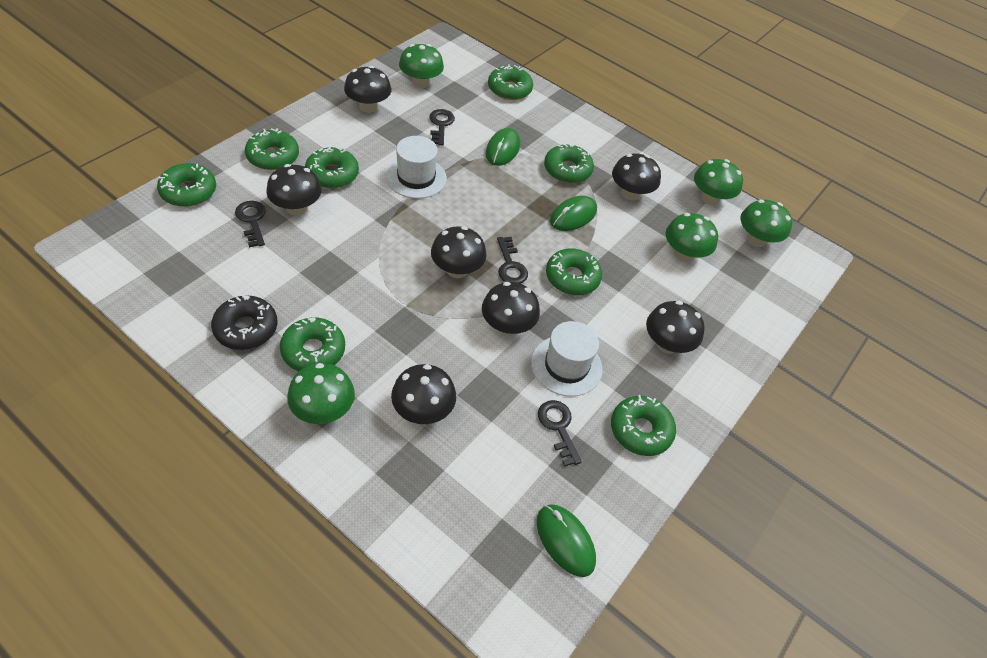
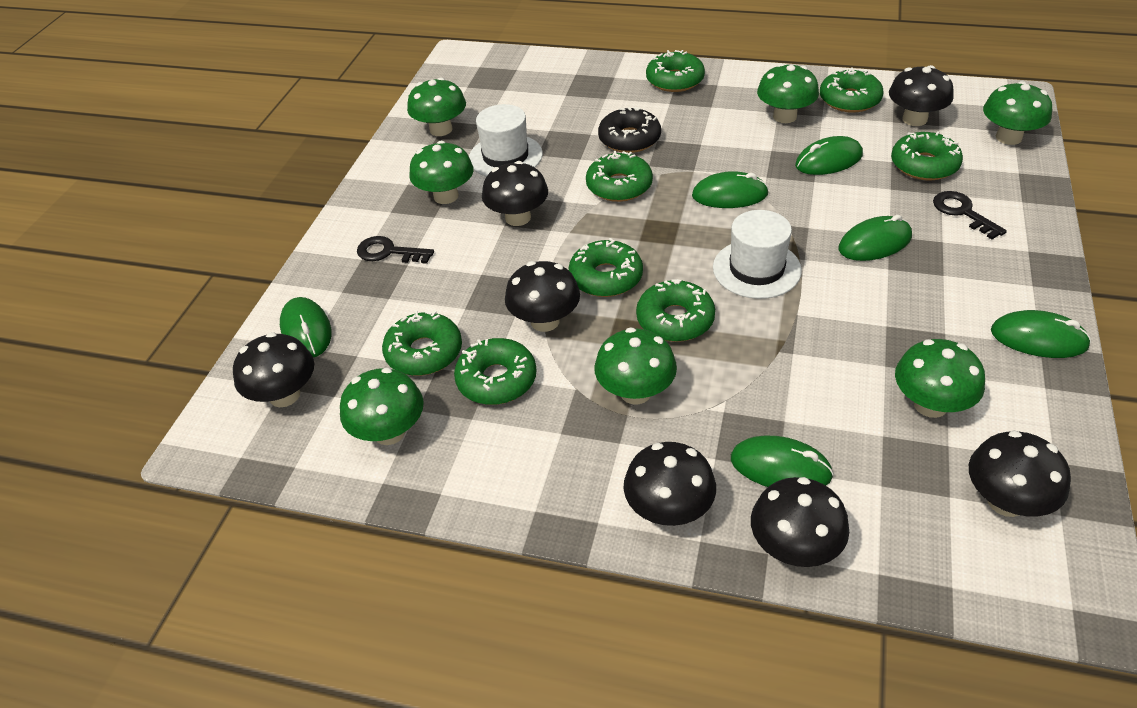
black key: 4 -> 2
green mouse: 3 -> 6
green mushroom: 5 -> 7

